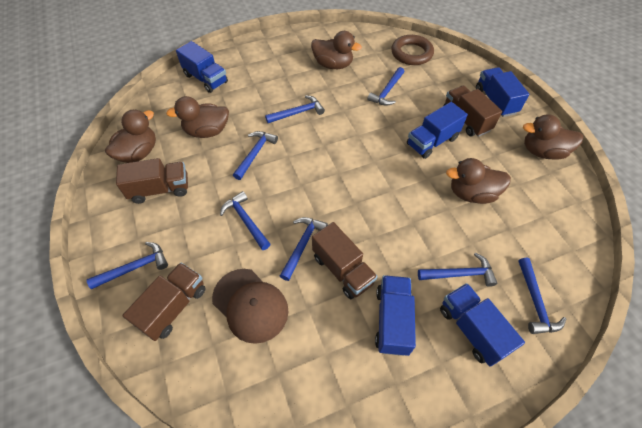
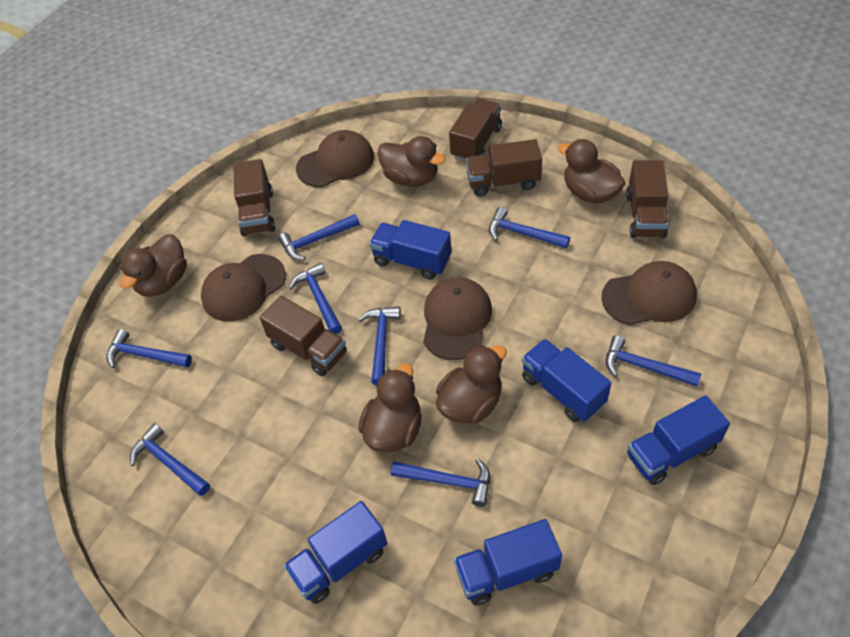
brown cap: 1 -> 4
brown ring: 1 -> 0
brown truck: 4 -> 5

